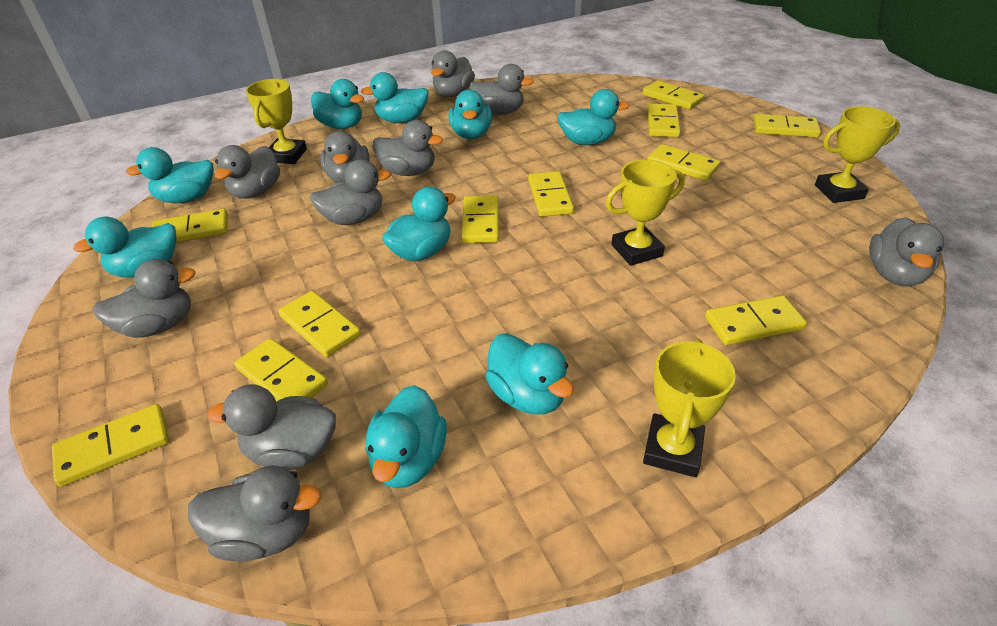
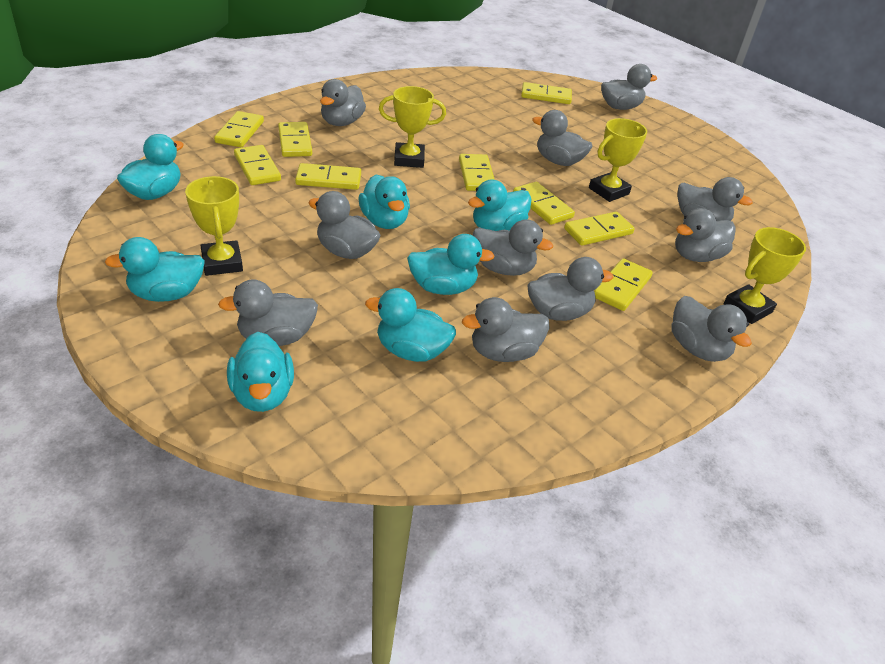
grey duck: 10 -> 11
turquoise duck: 9 -> 7
yellow domino: 11 -> 9

